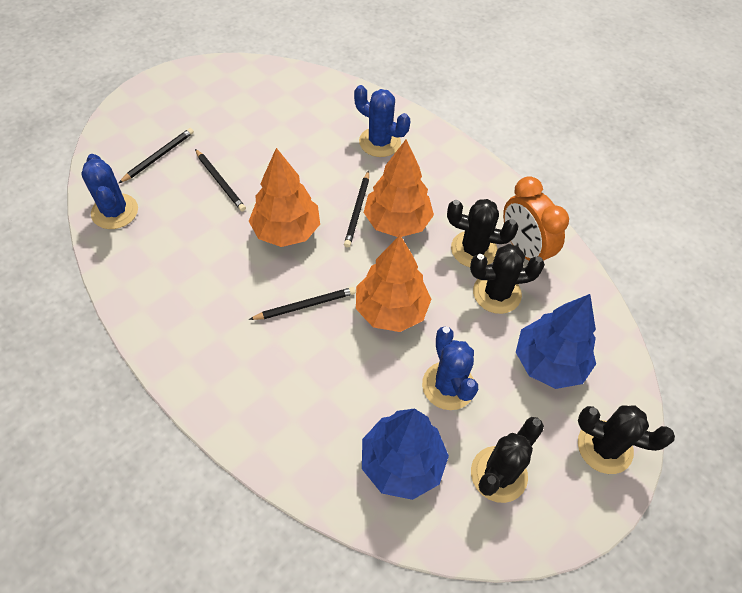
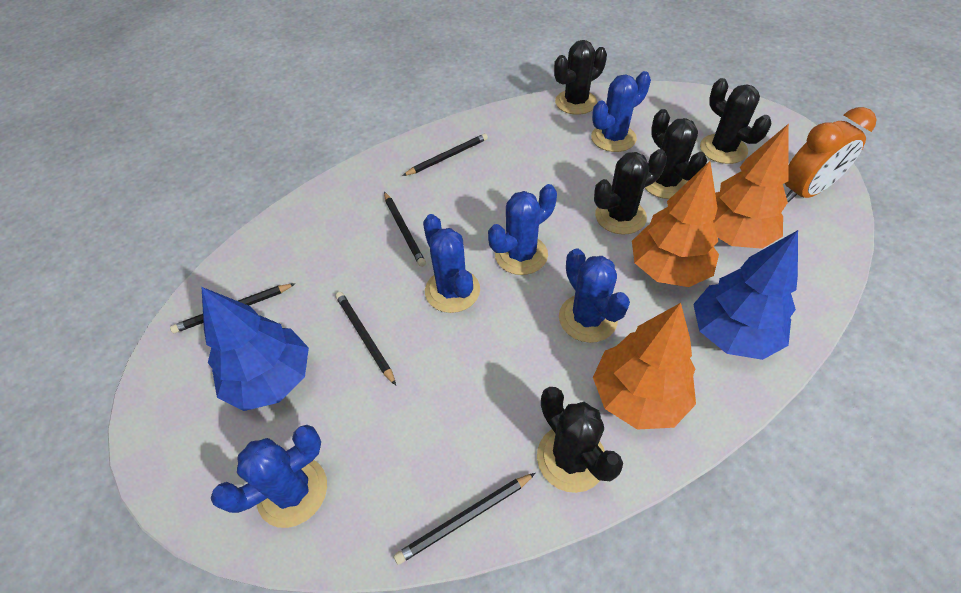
black cactus: 4 -> 5
black pencil: 4 -> 5
blue cactus: 3 -> 5

